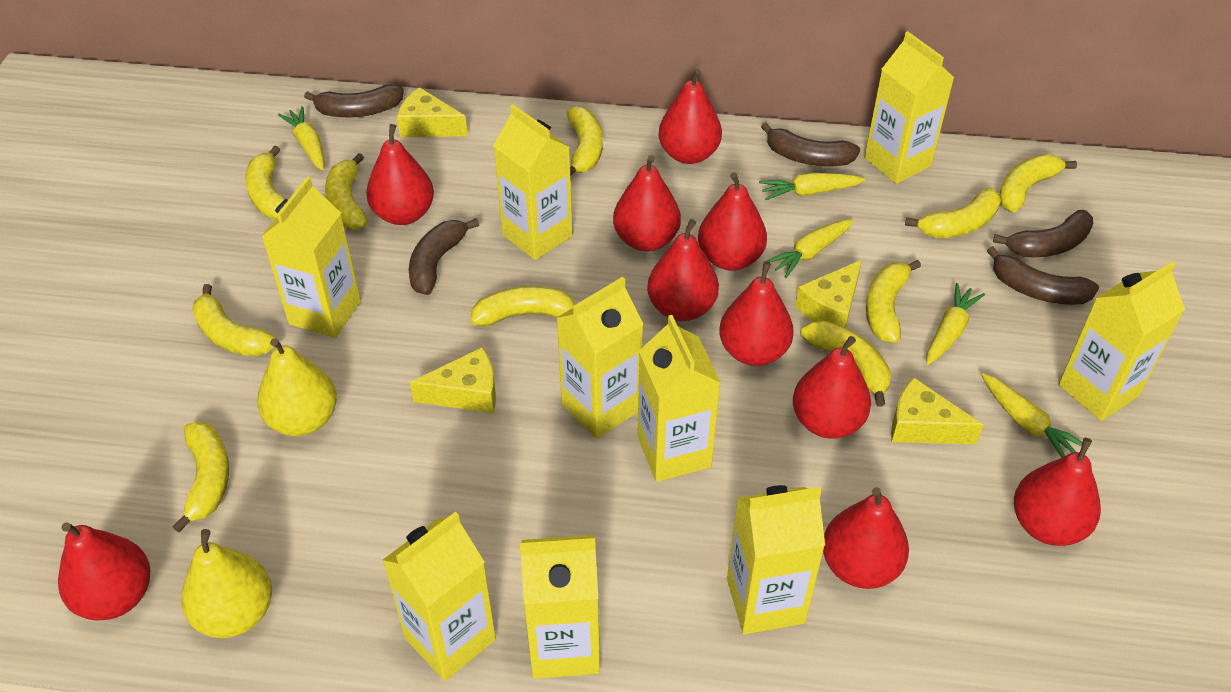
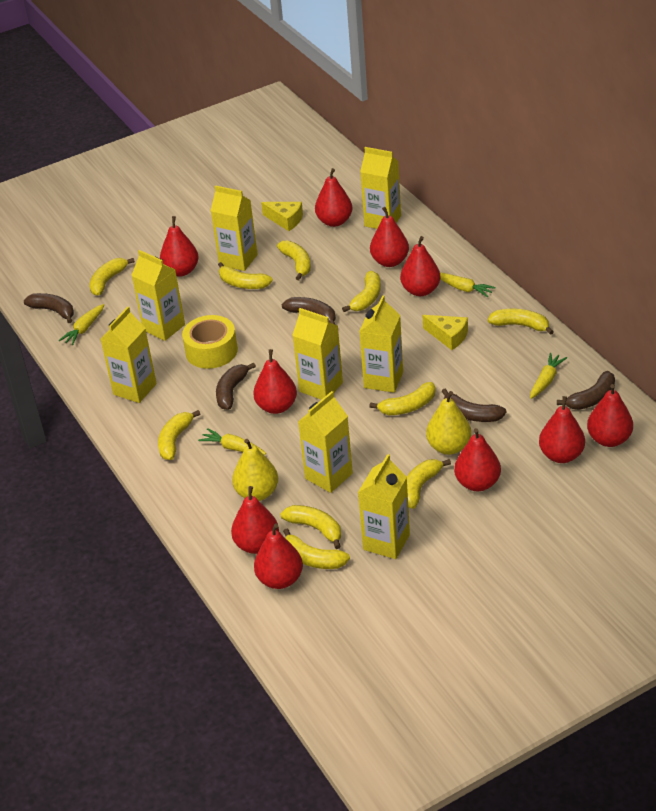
yellow carrot: 5 -> 4
yellow carton: 9 -> 8
yellow cheese: 4 -> 2
yellow tape: 0 -> 1

